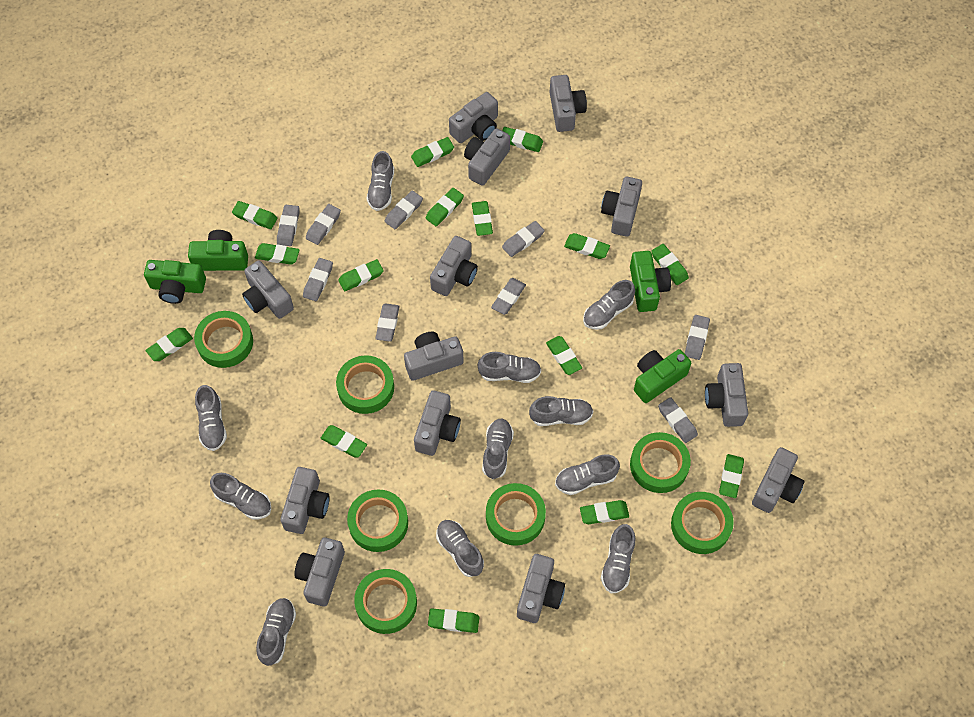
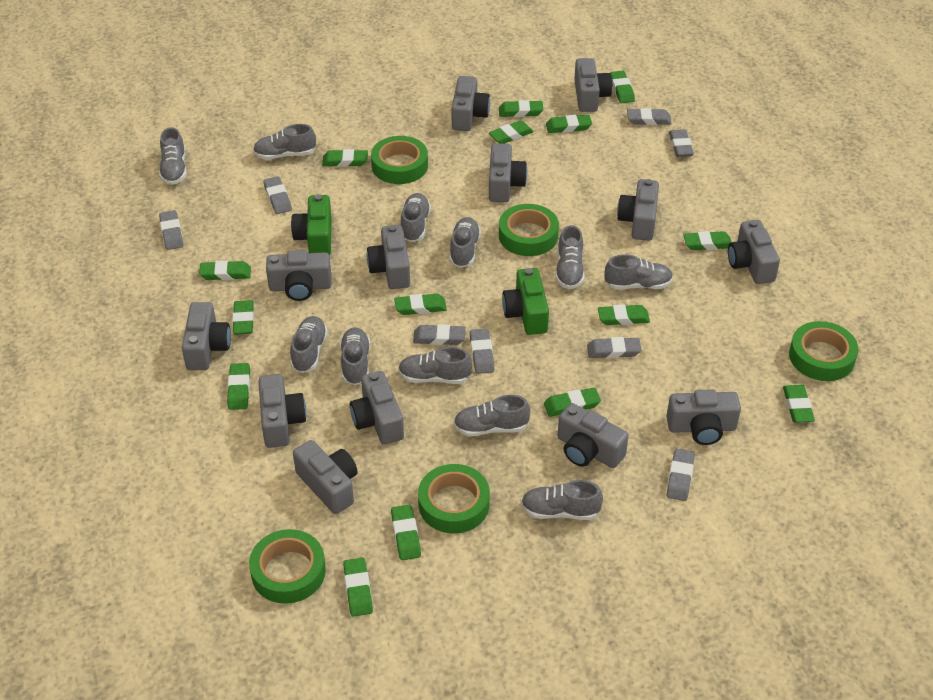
green camera: 4 -> 2
green tape: 7 -> 5
grey eraser: 9 -> 8

